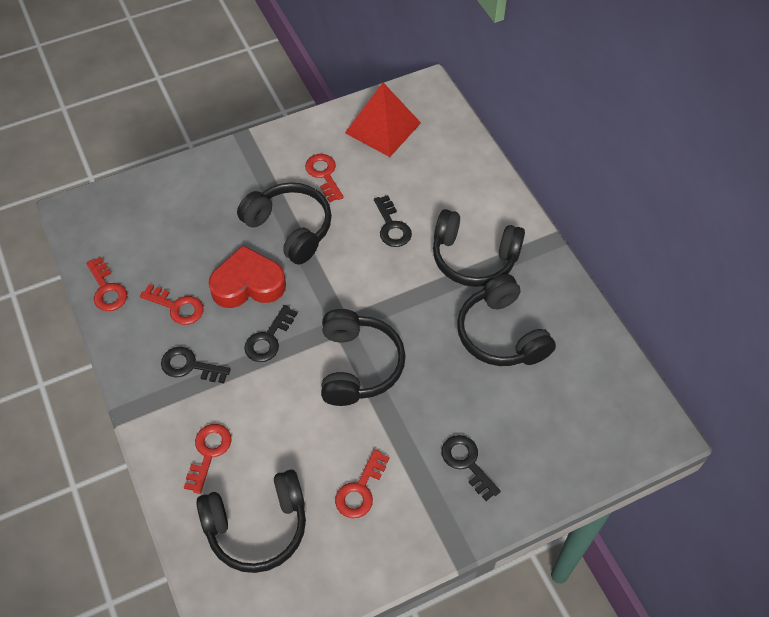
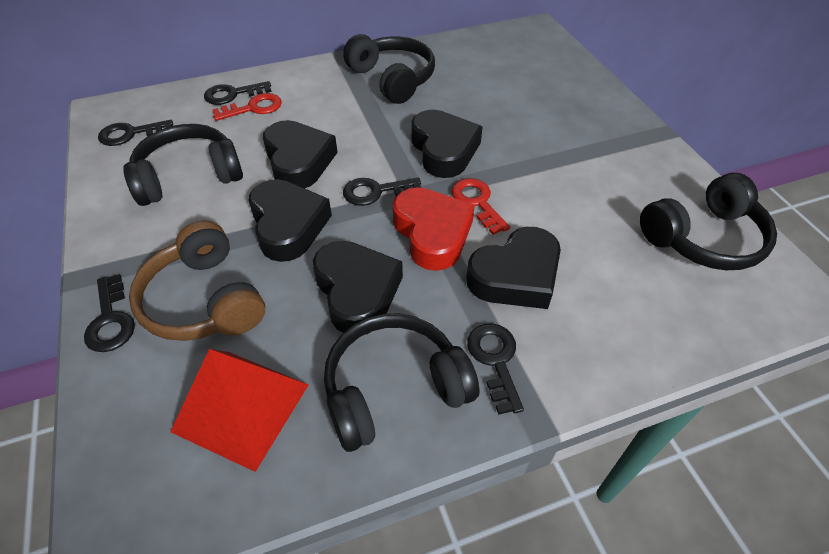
black headphones: 5 -> 4
black heart: 0 -> 5
black key: 4 -> 5
brown headphones: 0 -> 1
red key: 5 -> 2

